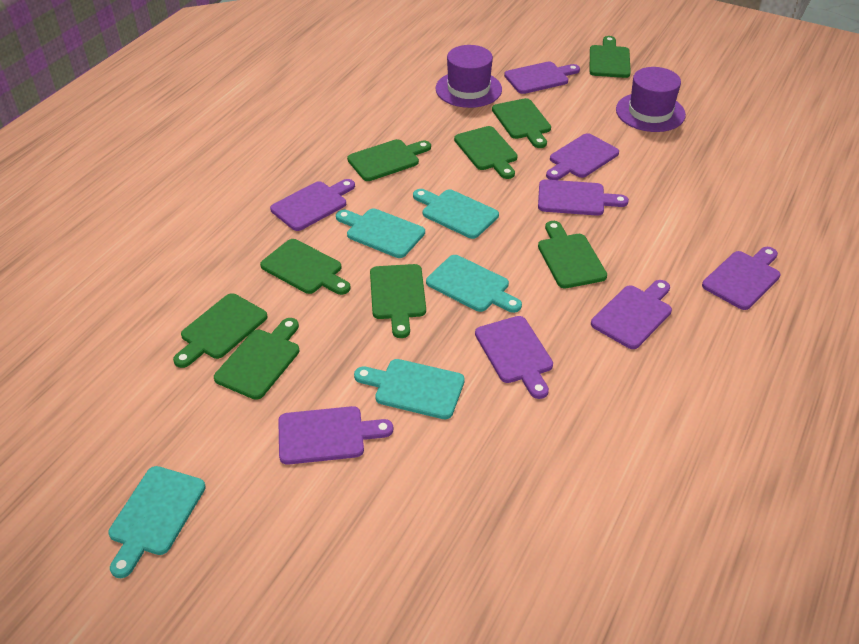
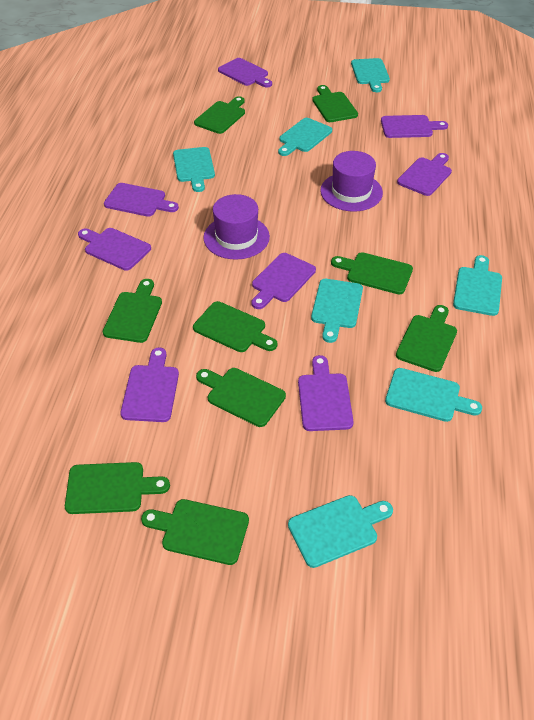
turquoise cutting board: 5 -> 7

